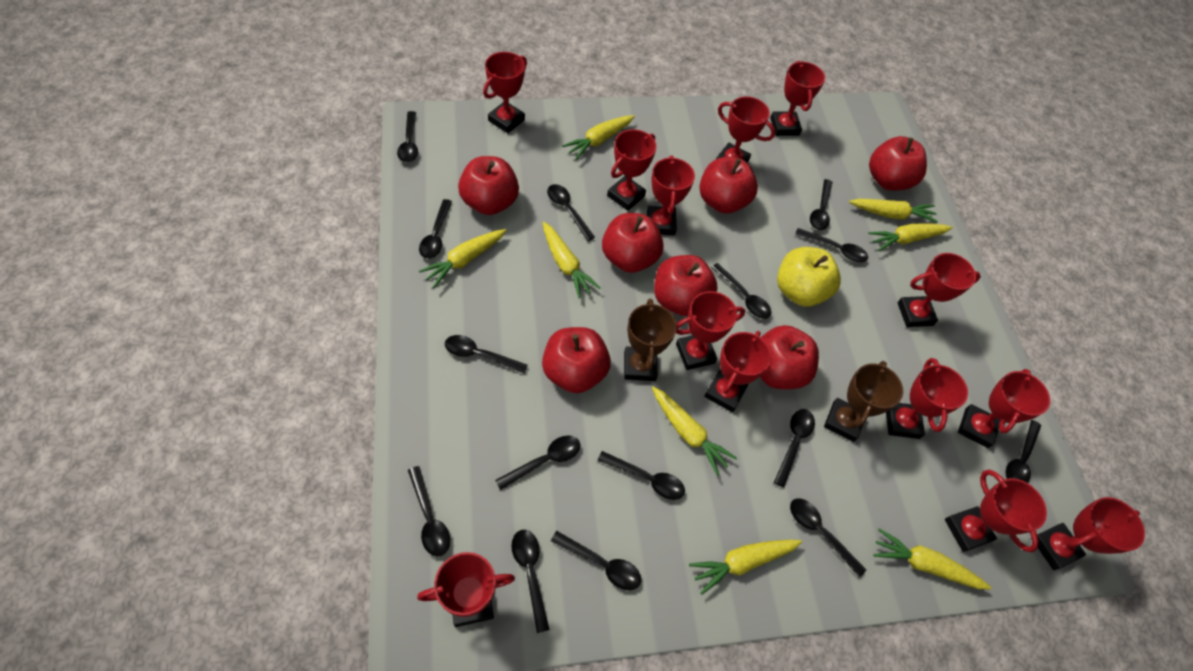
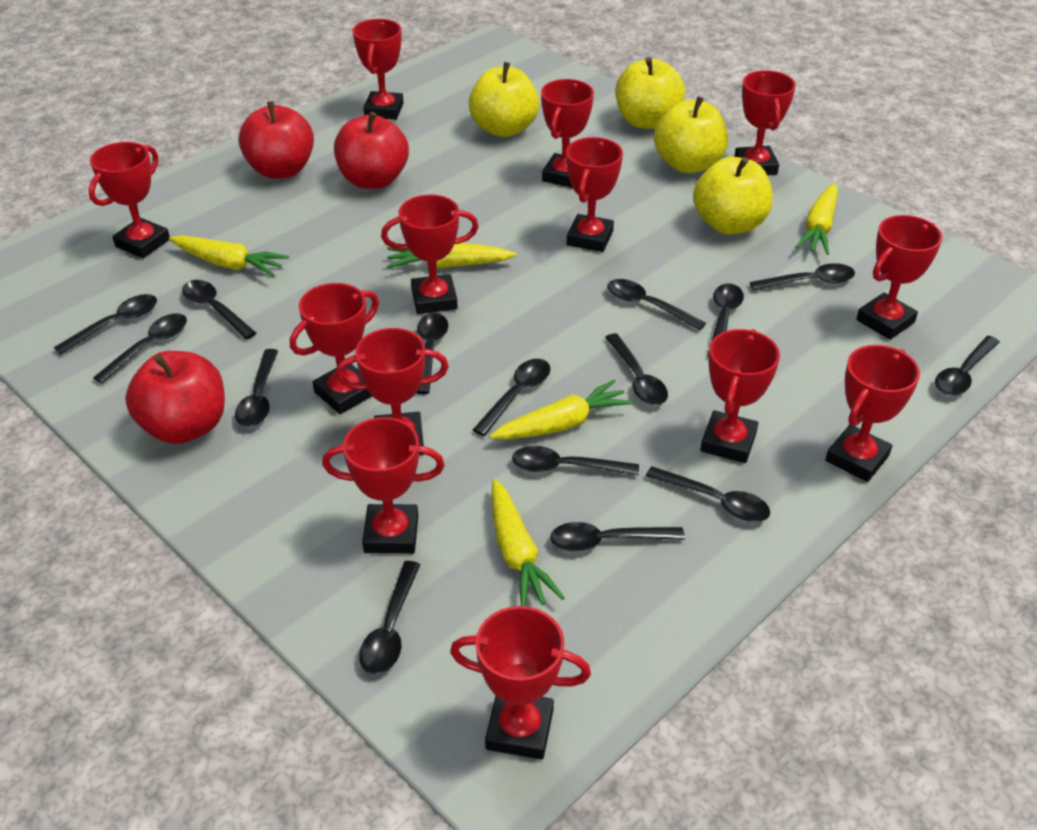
brown trophy: 2 -> 0
red apple: 7 -> 3
yellow apple: 1 -> 4
yellow carrot: 8 -> 5

